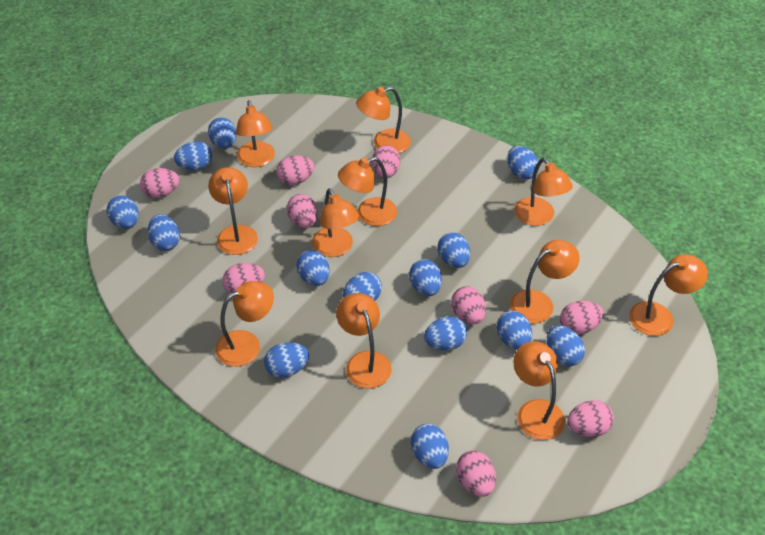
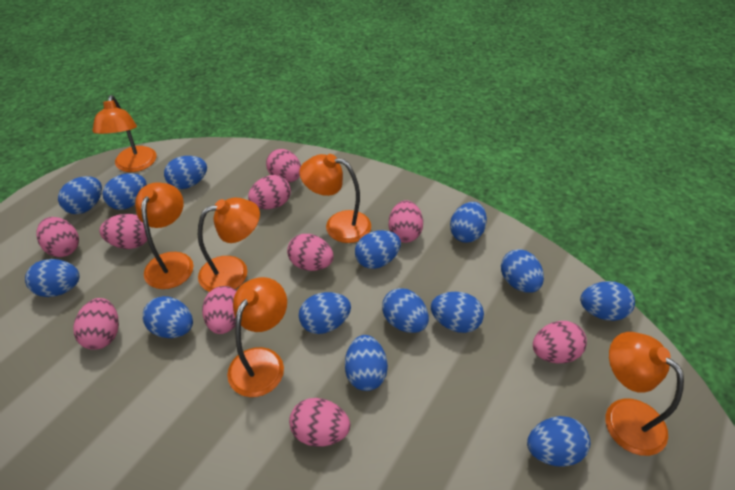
orange lamp: 11 -> 6
pink egg: 9 -> 10

